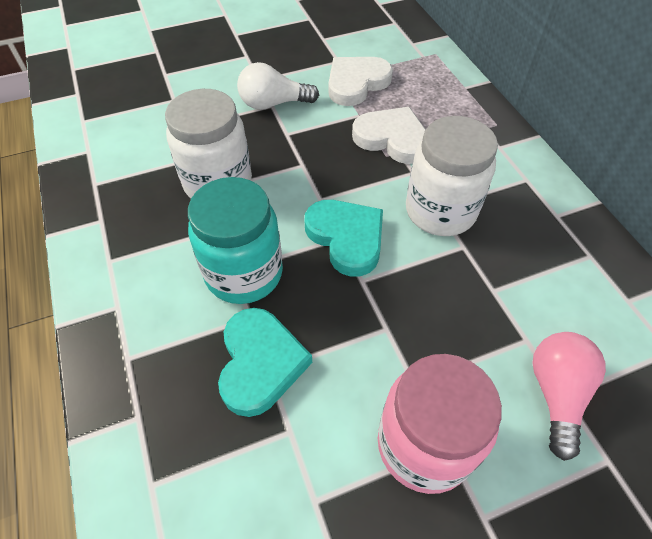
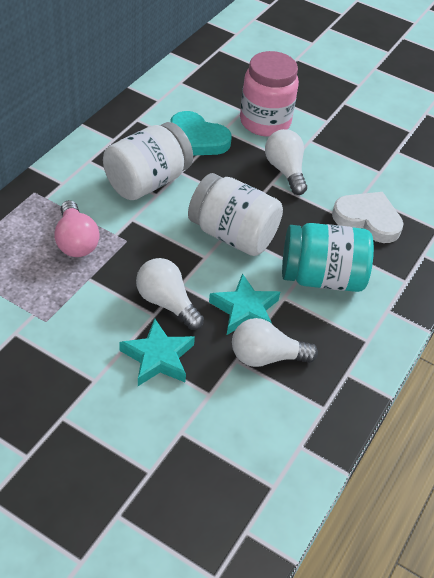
turquoise heart: 2 -> 1
turquoise star: 0 -> 2
white heart: 2 -> 1
white light bulb: 1 -> 3

